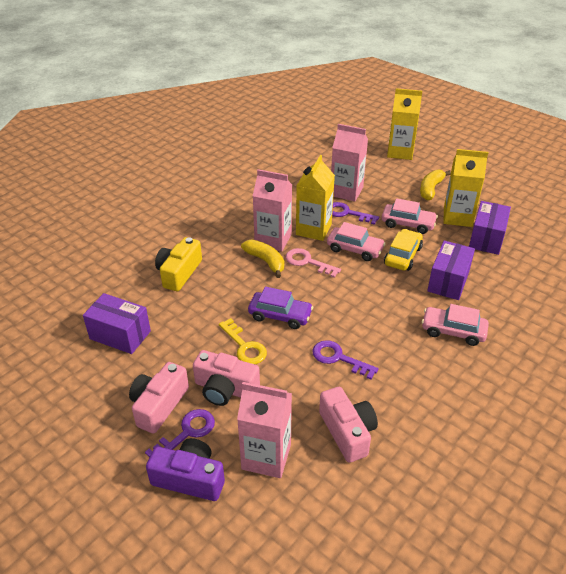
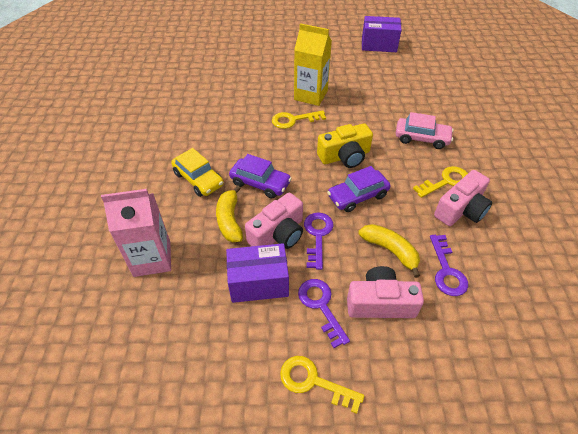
pink car: 3 -> 1
pink carton: 3 -> 1
pink key: 1 -> 0
purple box: 3 -> 2
purple camera: 1 -> 0
purple car: 1 -> 2
yellow carton: 3 -> 1
yellow key: 1 -> 3

